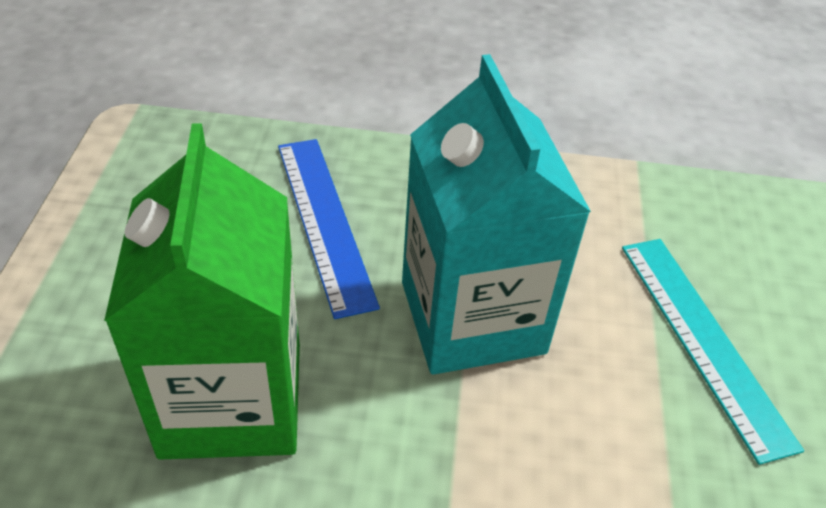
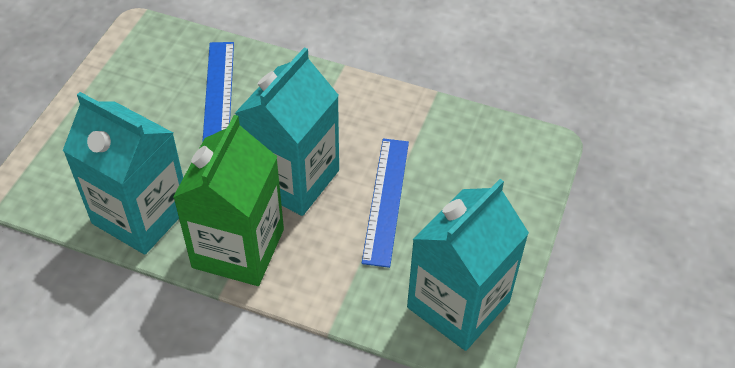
blue ruler: 1 -> 2
turquoise carton: 1 -> 3
turquoise ruler: 1 -> 0

